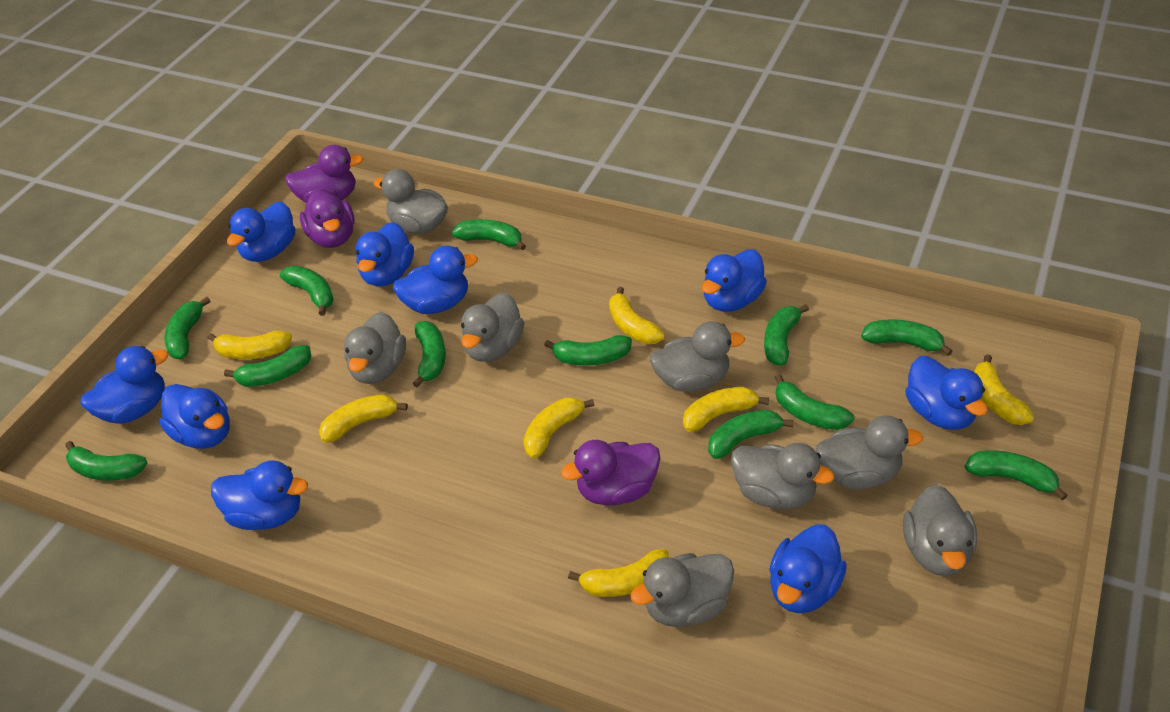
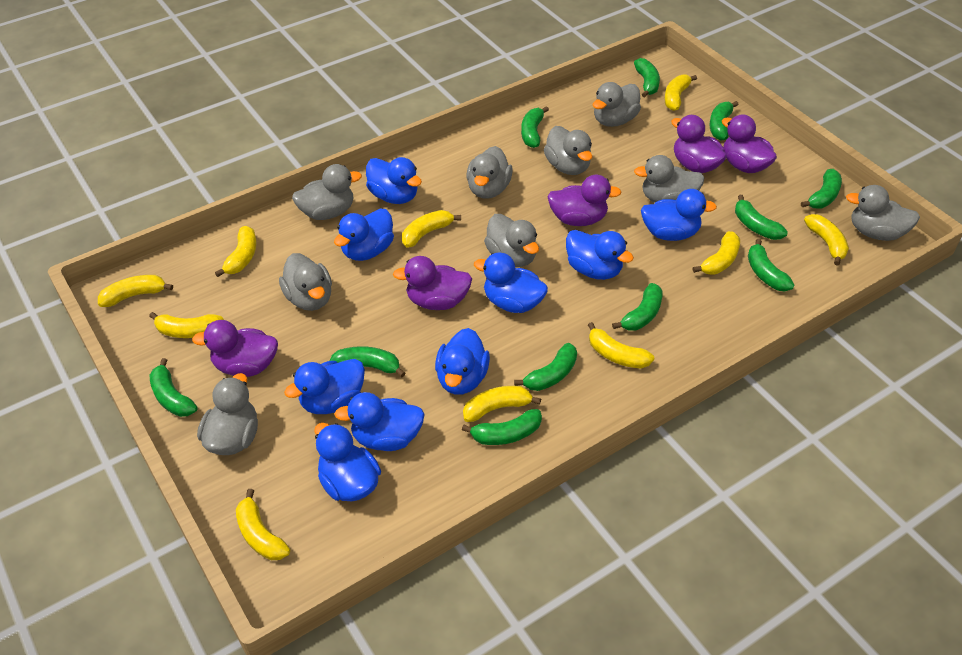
green banana: 12 -> 11
grey duck: 8 -> 9
purple duck: 3 -> 5
yellow banana: 7 -> 10

